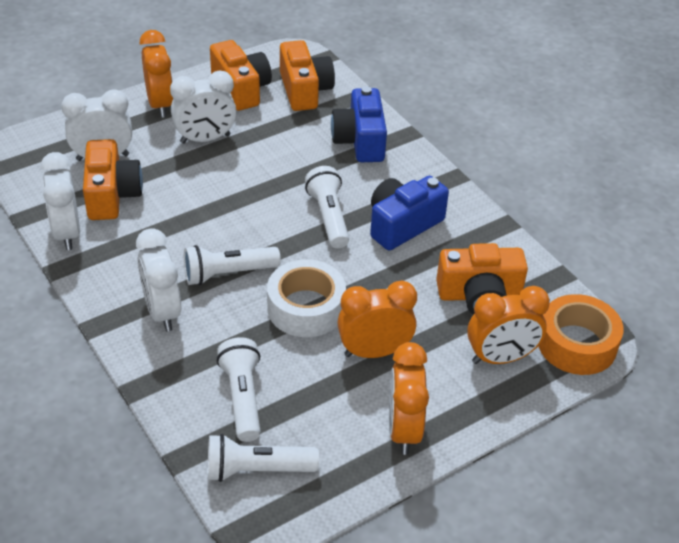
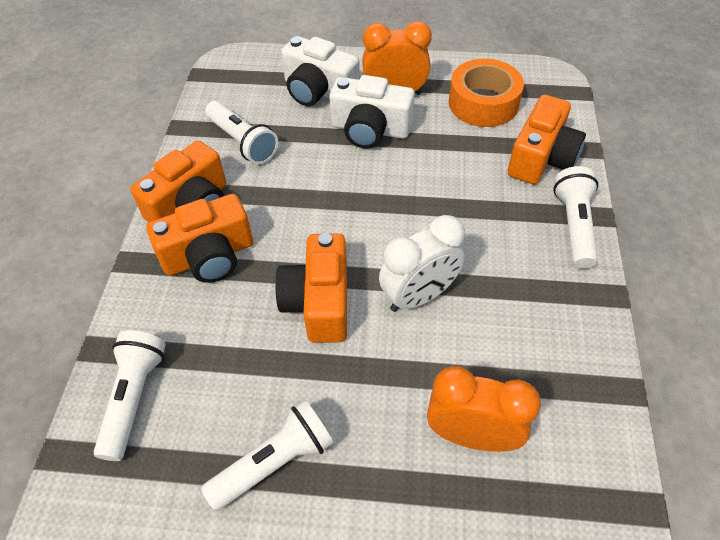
blue camera: 2 -> 0
orange clock: 4 -> 2
white camera: 0 -> 2
white clock: 4 -> 1
white tape: 1 -> 0

